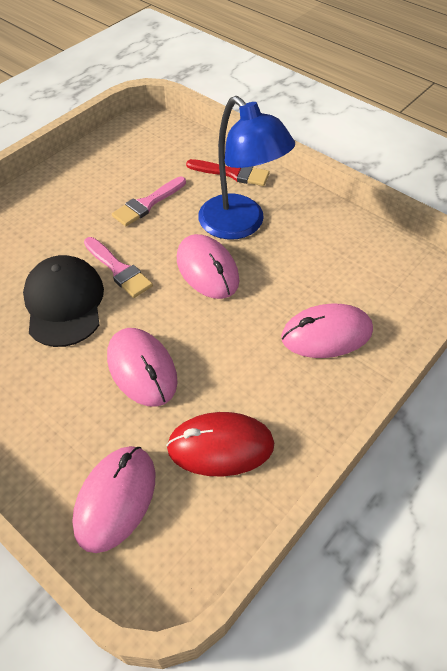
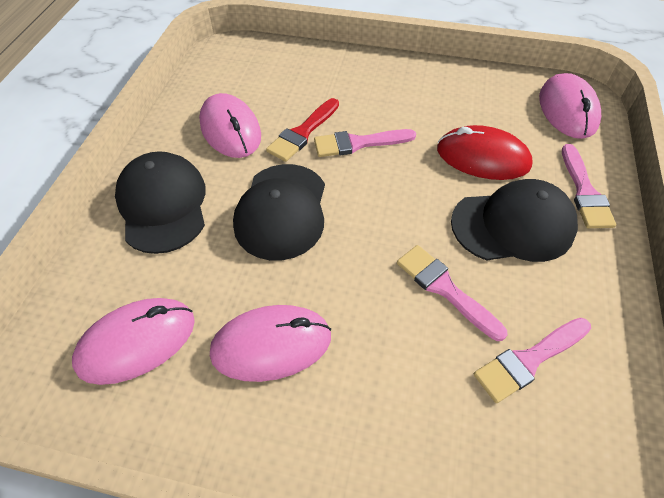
black cap: 1 -> 3
blue lamp: 1 -> 0
pink brush: 2 -> 4

